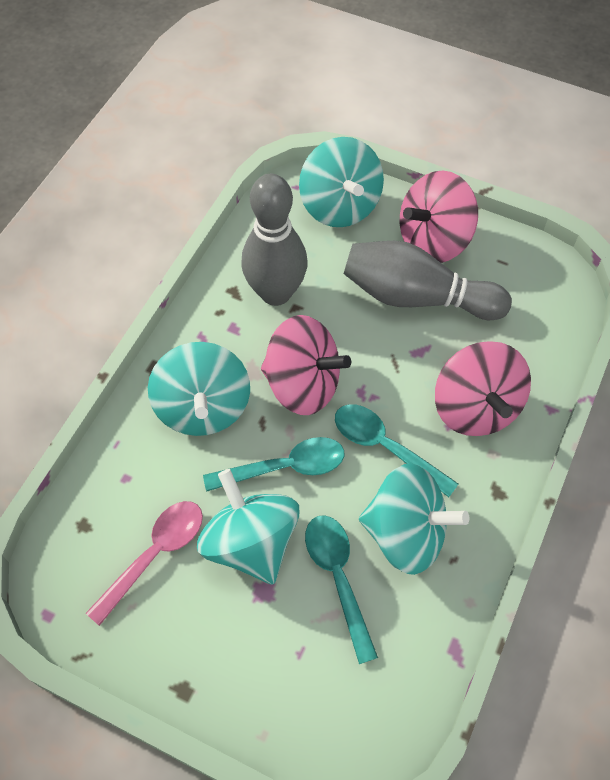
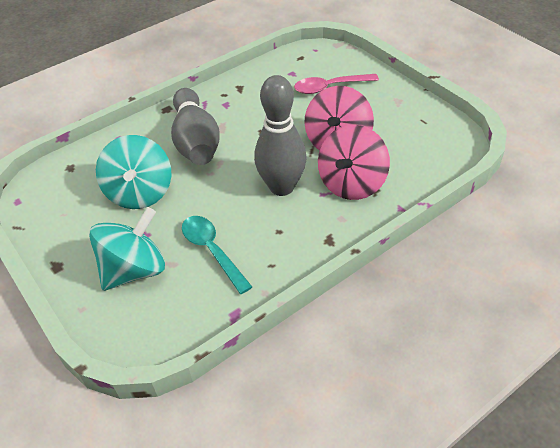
pink spinning top: 3 -> 2
turquoise spinning top: 4 -> 2
turquoise spoon: 3 -> 1

